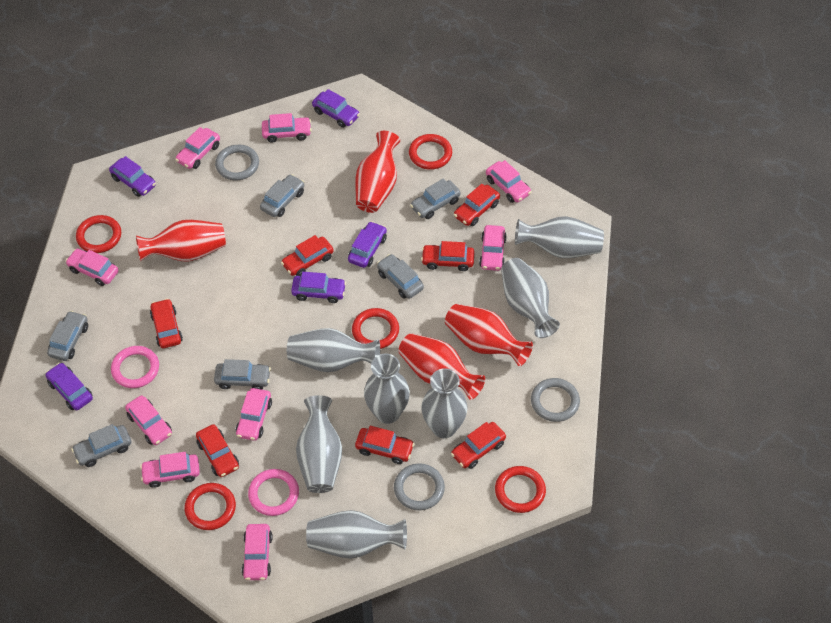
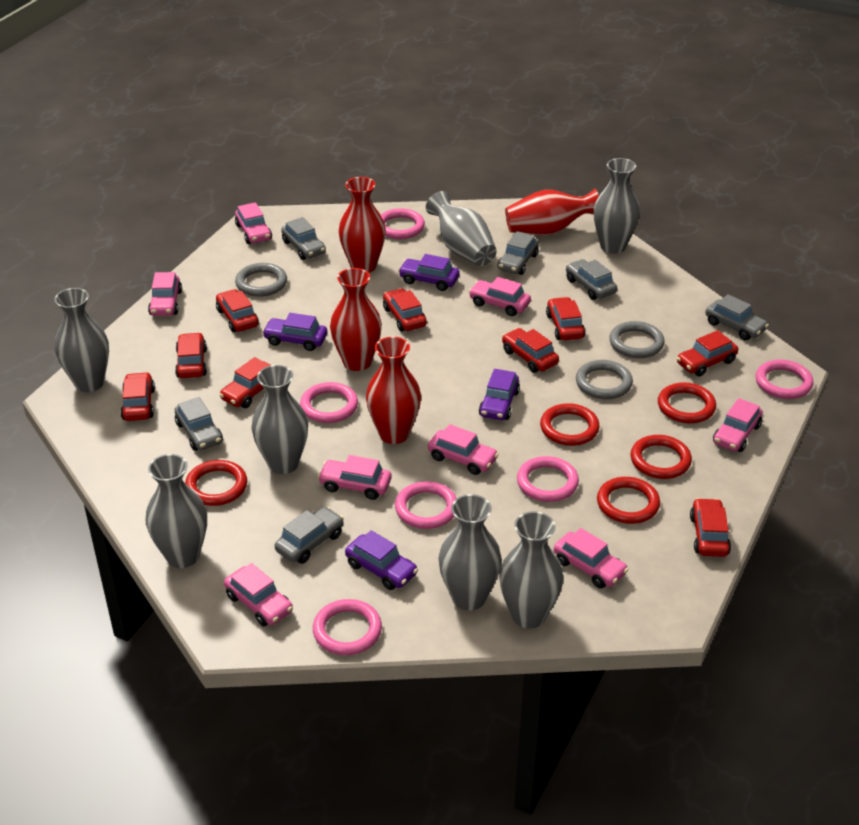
pink car: 9 -> 8
pink ring: 2 -> 6
purple car: 5 -> 4
red car: 7 -> 9

